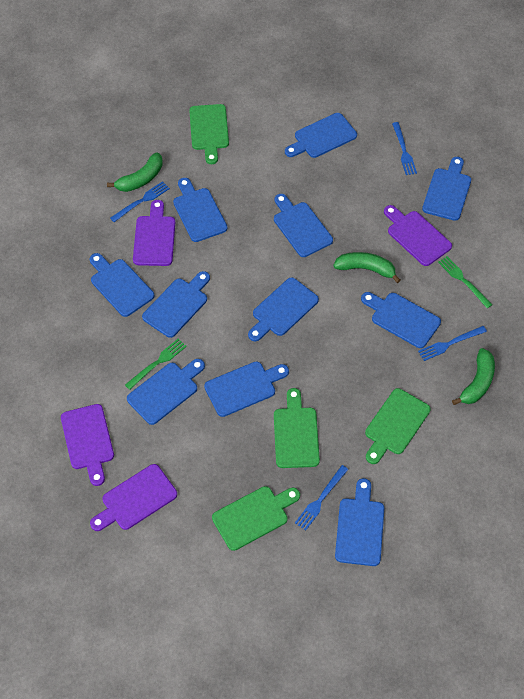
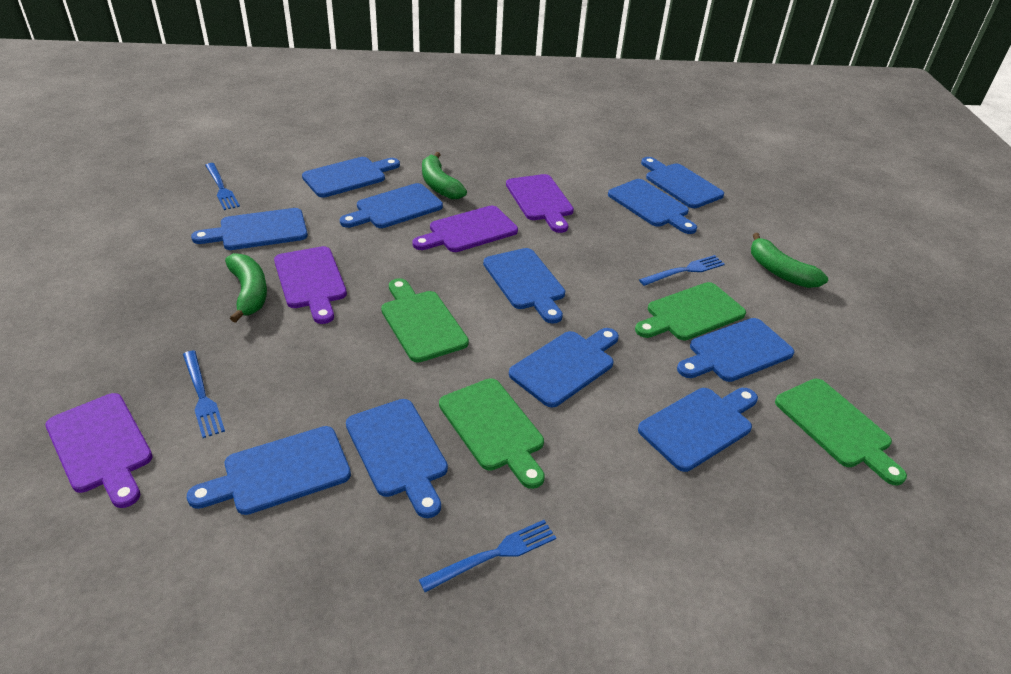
green fork: 2 -> 0

